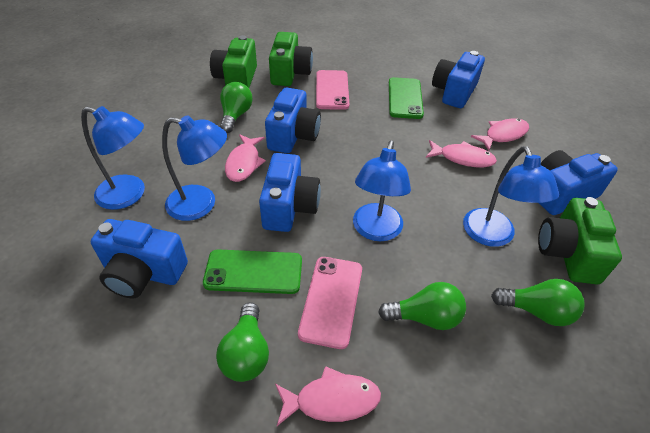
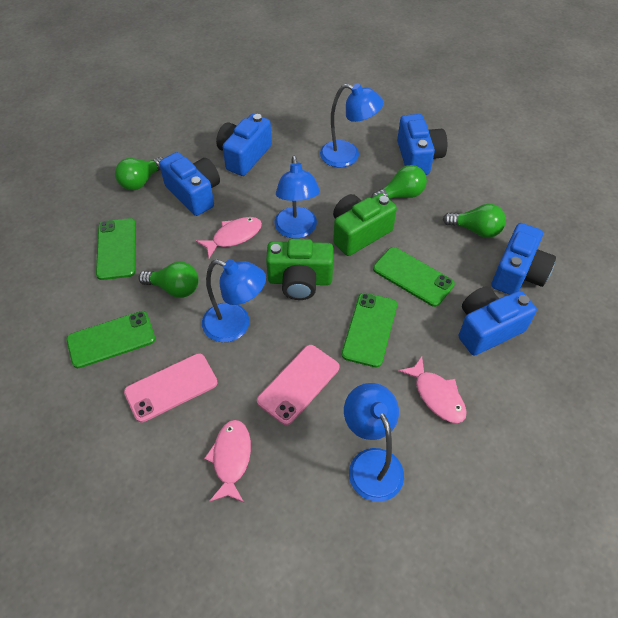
green camera: 3 -> 2
green phone: 2 -> 4
pink fish: 4 -> 3

